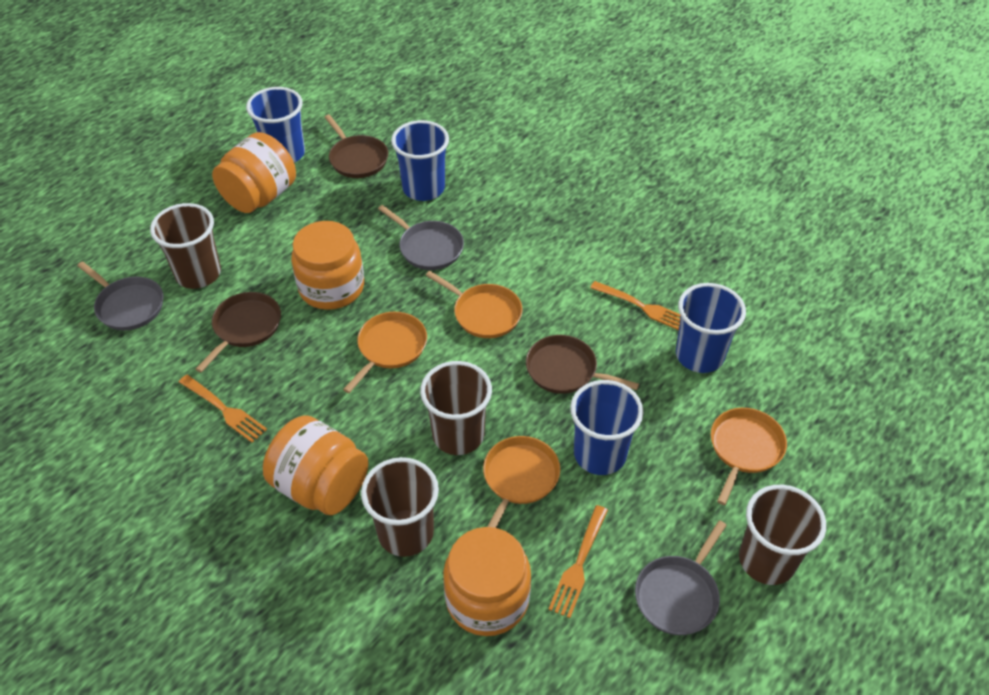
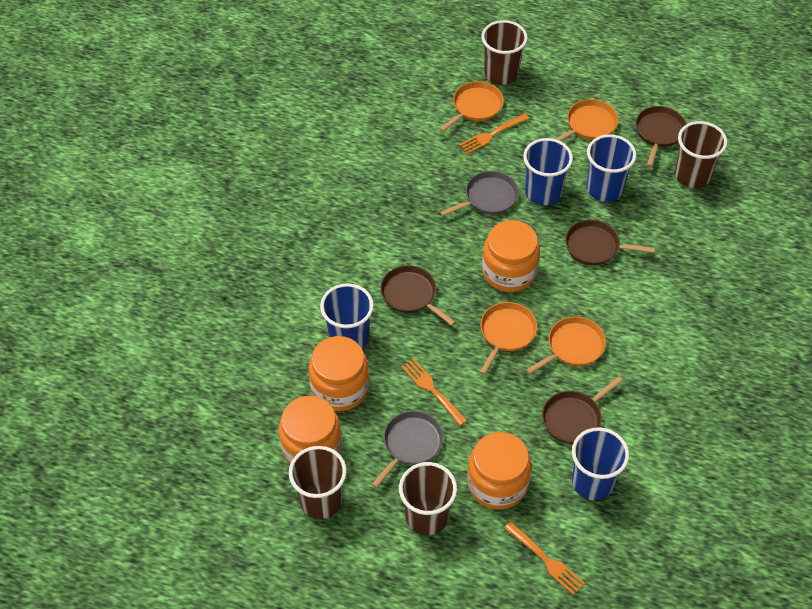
brown pan: 3 -> 4
grey pan: 3 -> 2

